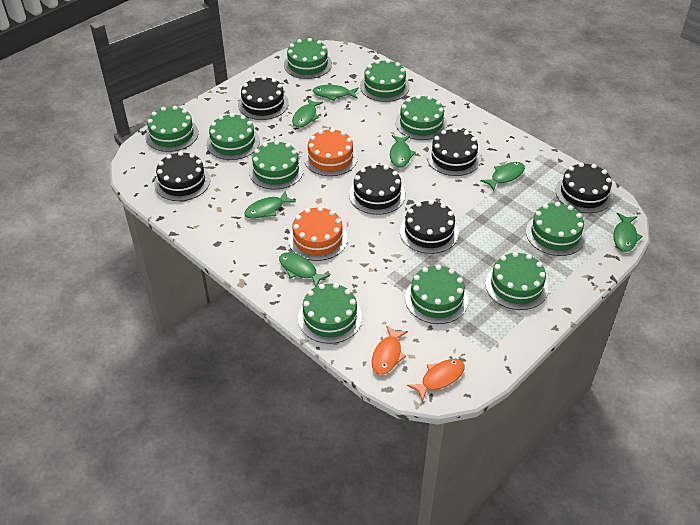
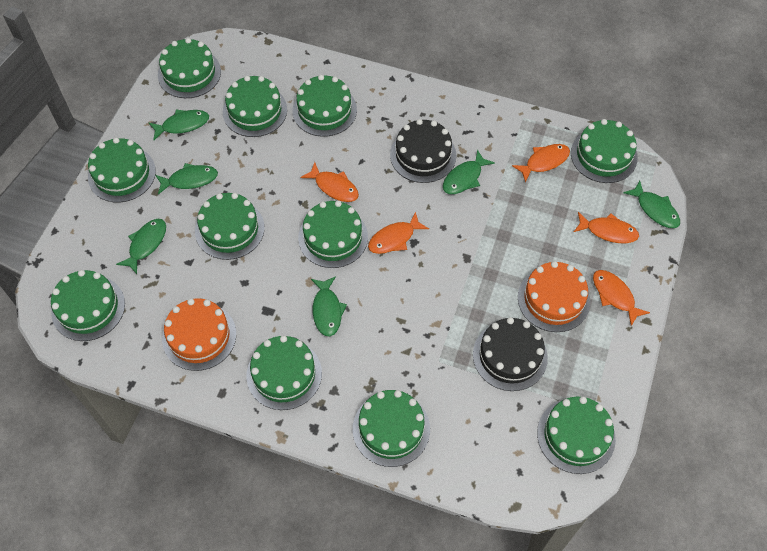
black cake: 6 -> 2
green cake: 10 -> 11
green fish: 7 -> 6
orange fish: 2 -> 5

